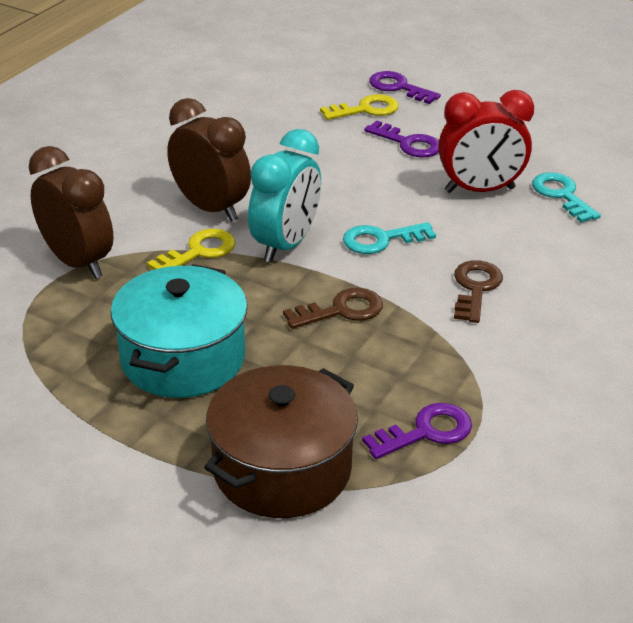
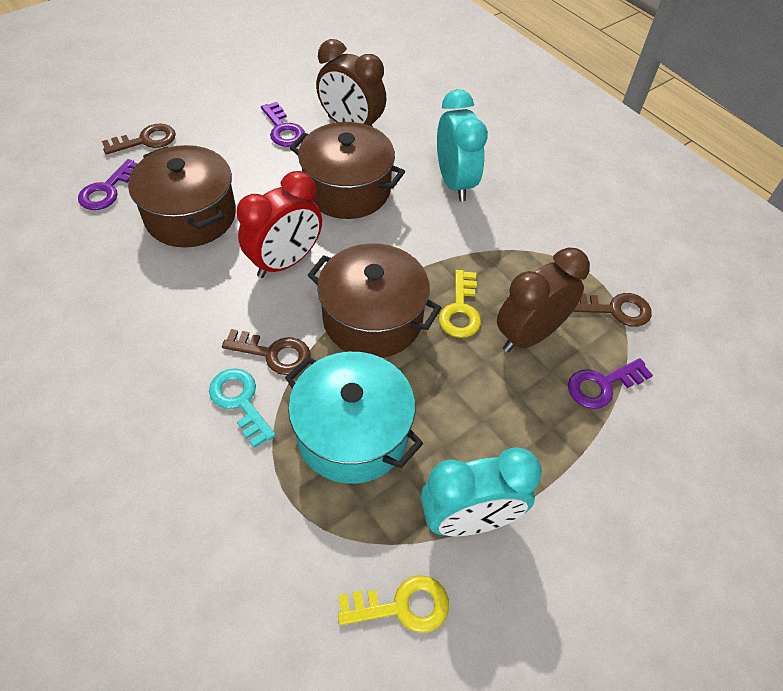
brown key: 2 -> 3
brown pot: 1 -> 3
turquoise clock: 1 -> 2
turquoise key: 2 -> 1

